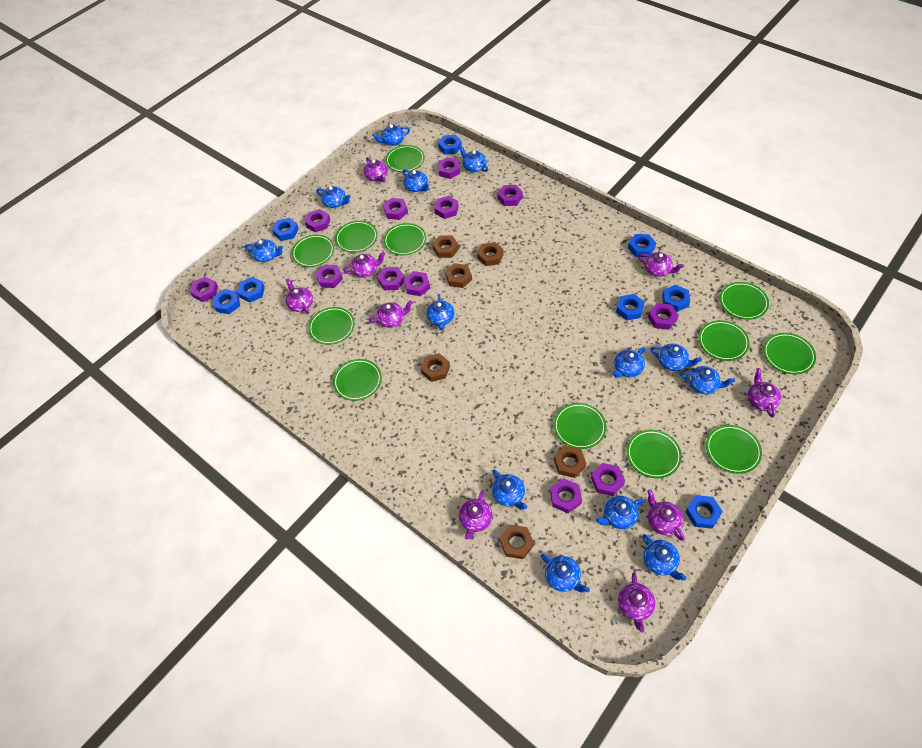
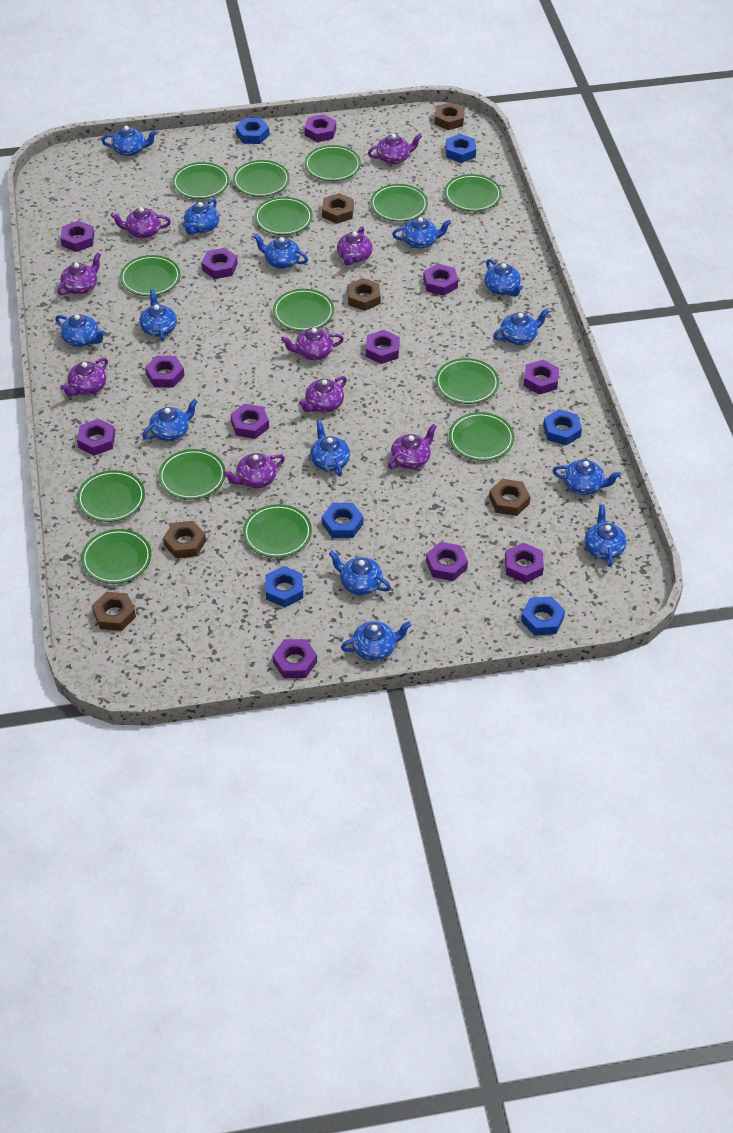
blue nut: 8 -> 6
blue teapot: 13 -> 14
green plate: 12 -> 14

